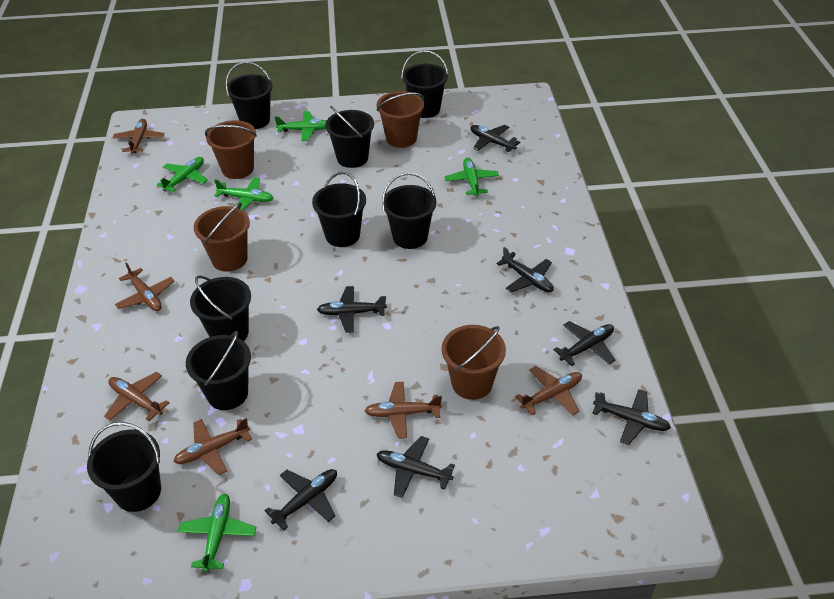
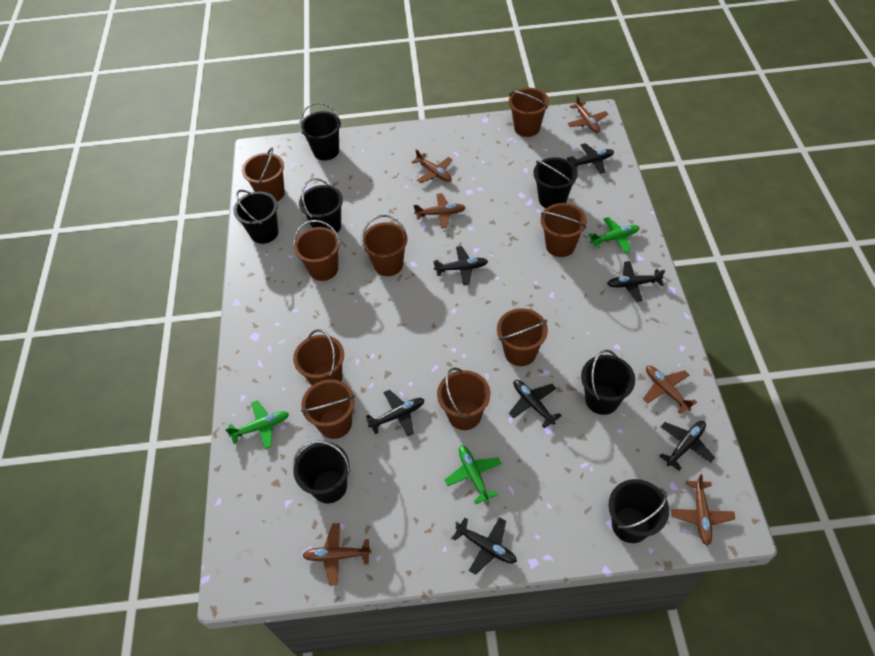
black bucket: 8 -> 7
brown bucket: 4 -> 9
green plane: 5 -> 3

